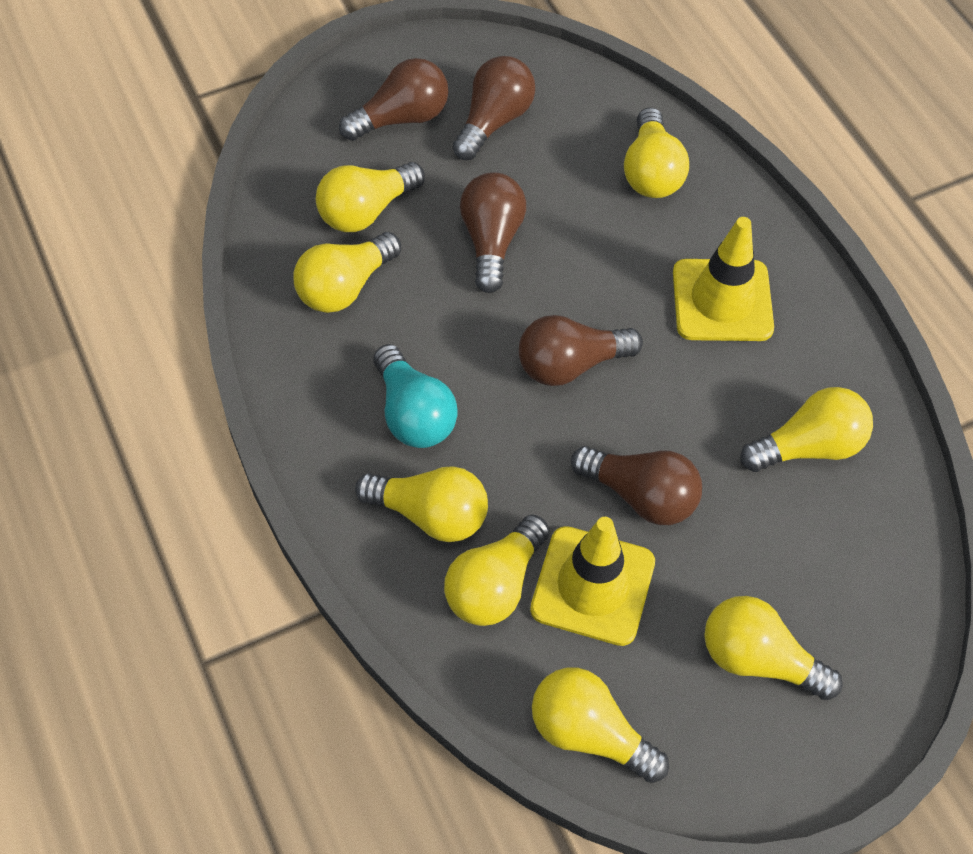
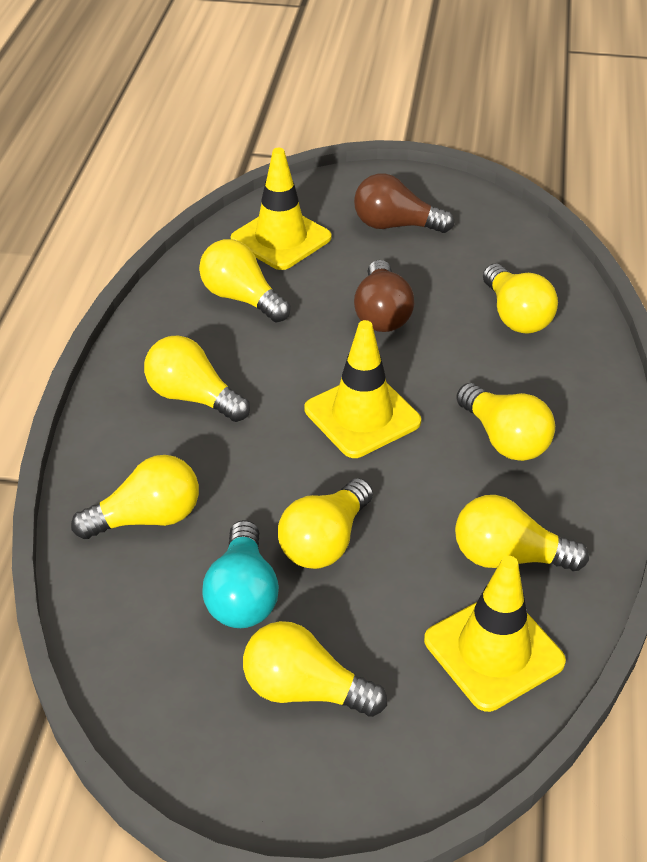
brown light bulb: 5 -> 2
yellow traffic cone: 2 -> 3

